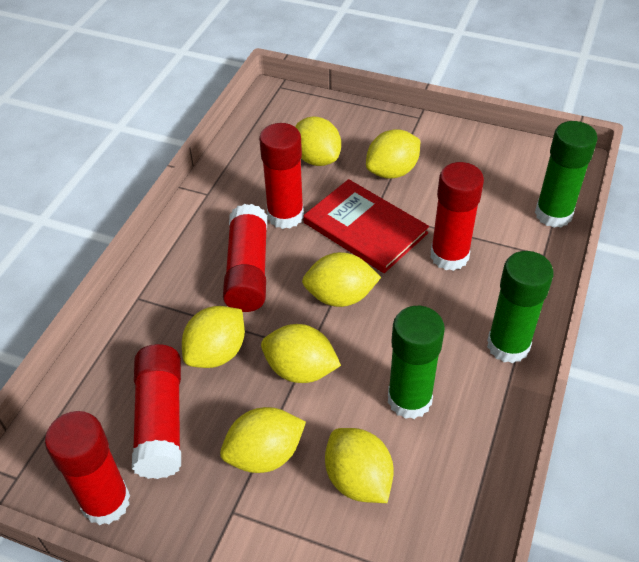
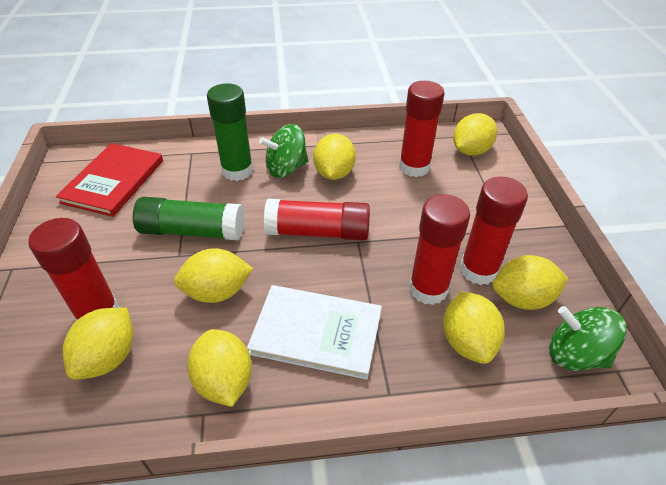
green glue stick: 3 -> 2
green spinning top: 0 -> 2
white book: 0 -> 1

